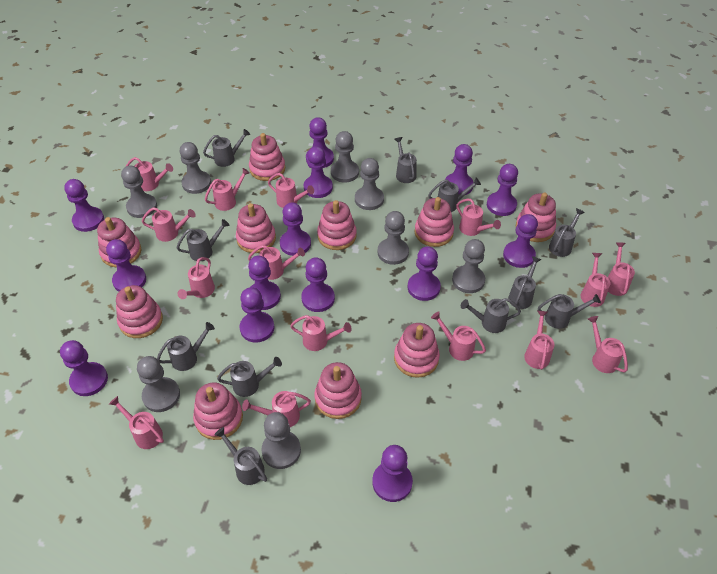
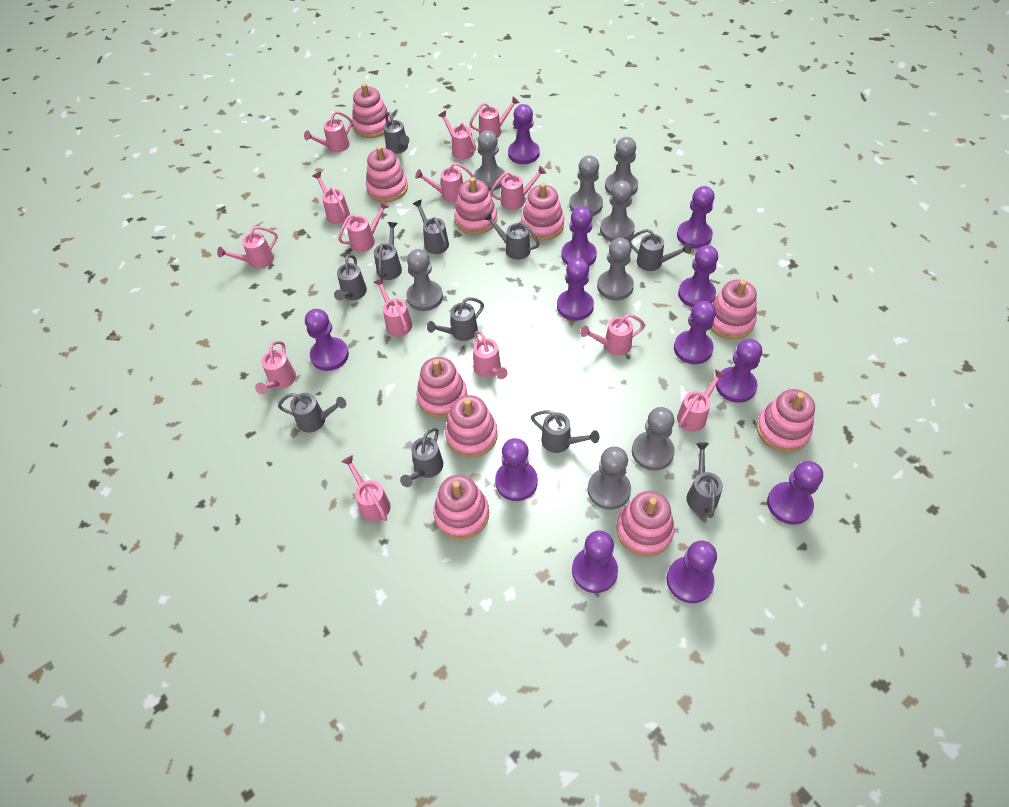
pink watering can: 15 -> 14
purple pawn: 14 -> 12

